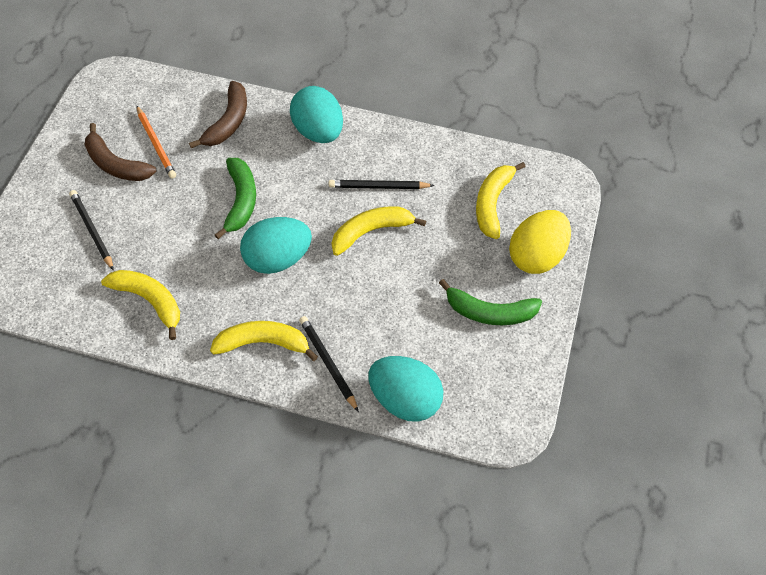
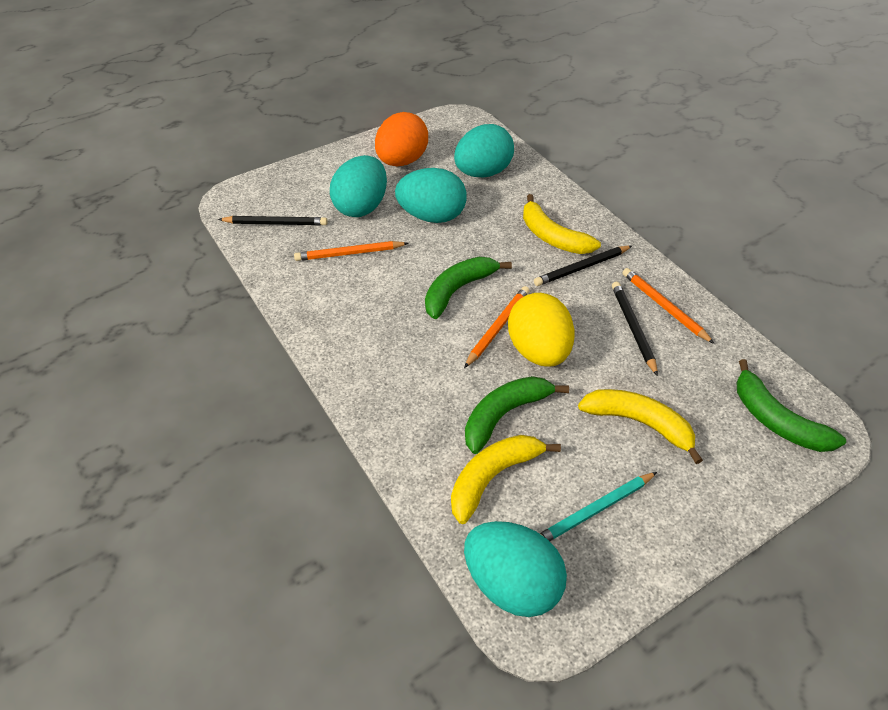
brown banana: 2 -> 0
green banana: 2 -> 3
orange egg: 0 -> 1
orange pencil: 1 -> 3
turquoise egg: 3 -> 4
turquoise pencil: 0 -> 1
yellow banana: 4 -> 3

